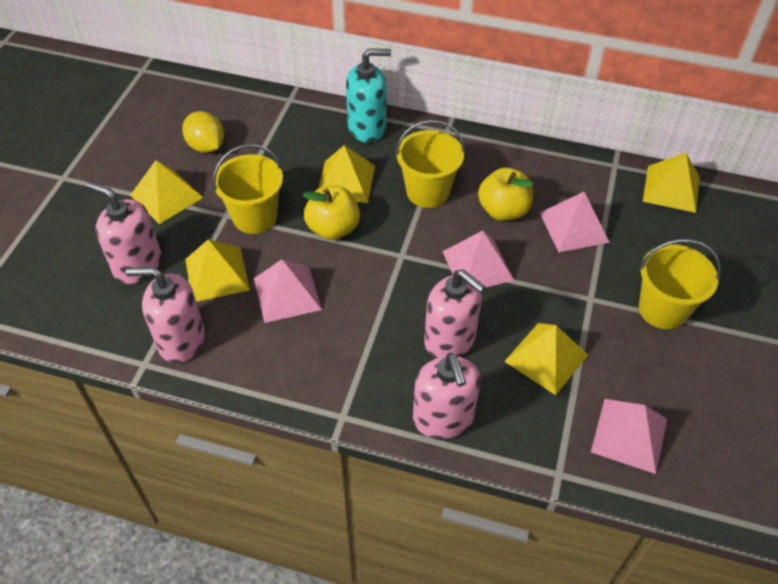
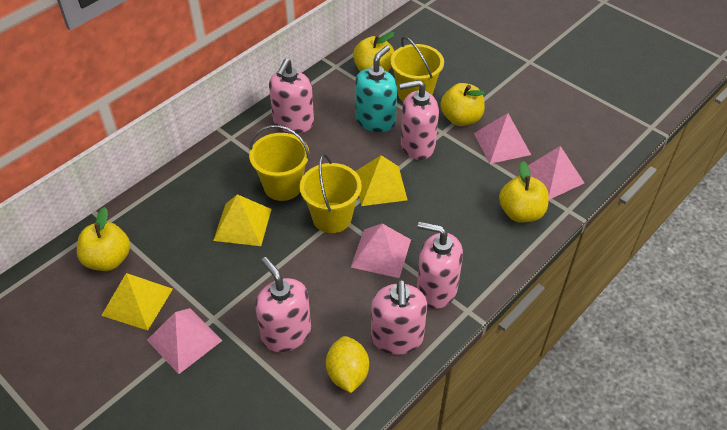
pink soap dispenser: 4 -> 5
yellow apple: 2 -> 4
yellow pyramid: 5 -> 3

